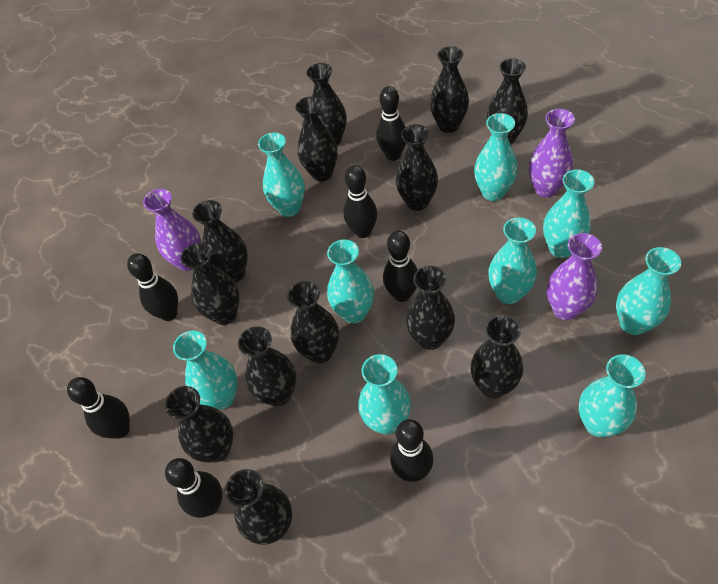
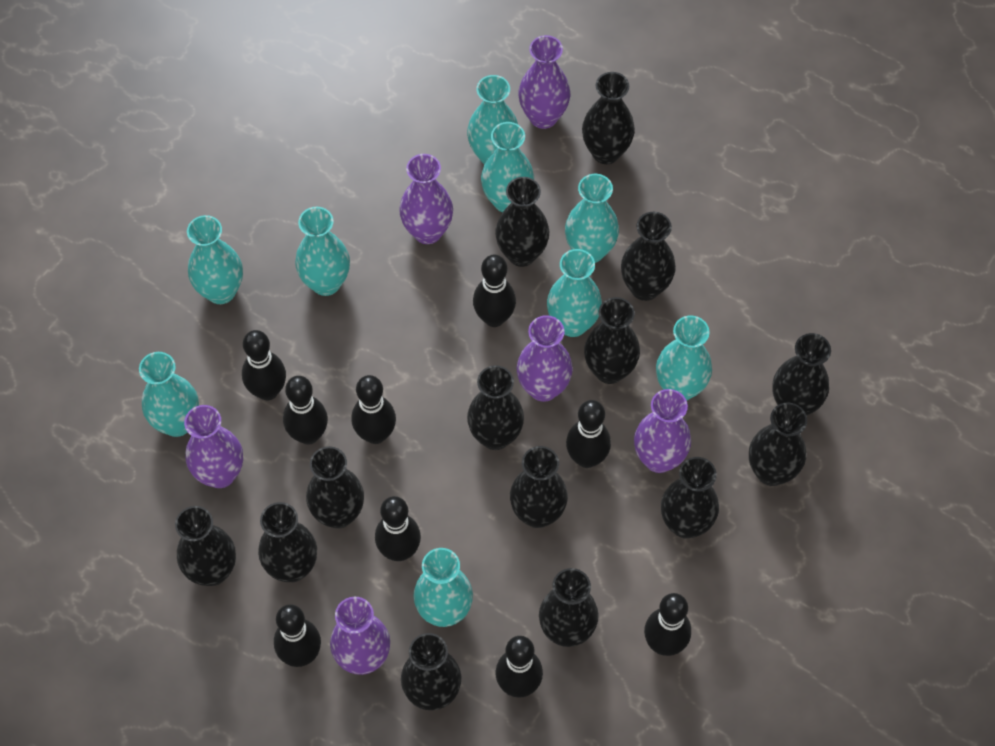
black bowling pin: 7 -> 9
black vase: 13 -> 14
purple vase: 3 -> 6

